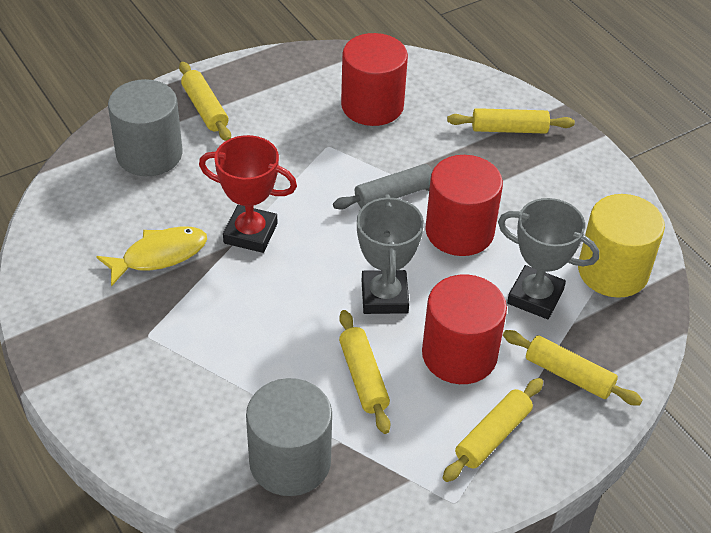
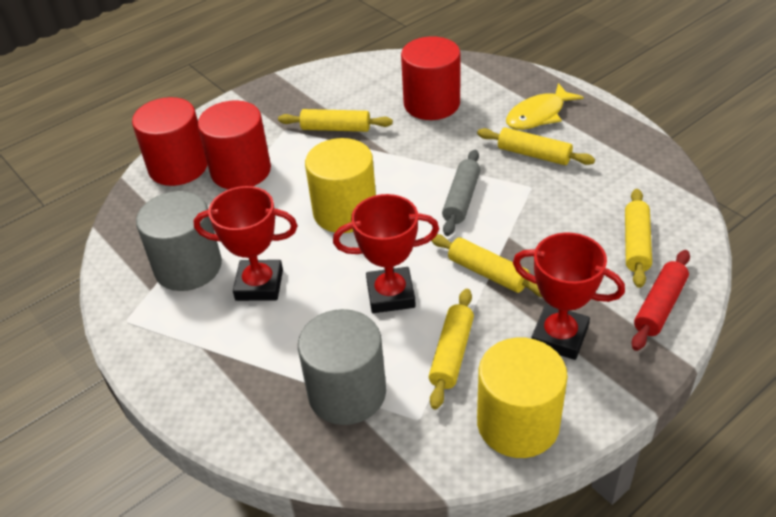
grey trophy: 2 -> 0
red rolling pin: 0 -> 1
red trophy: 1 -> 3
yellow cylinder: 1 -> 2

